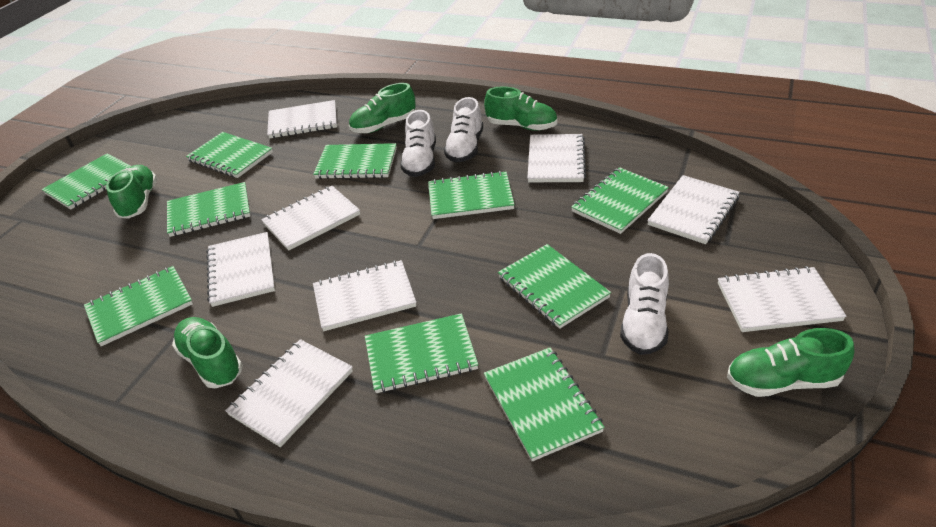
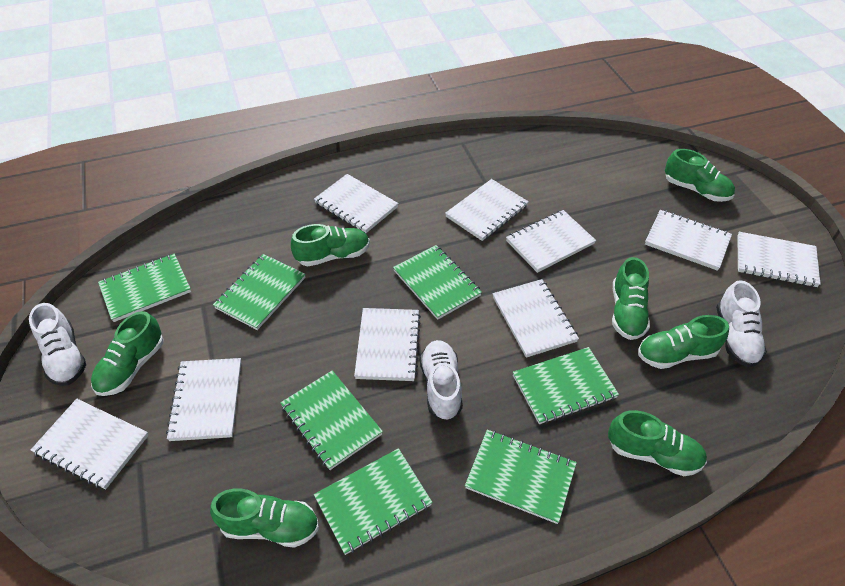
green notebook: 10 -> 7
green shoe: 5 -> 7
white notebook: 8 -> 9

